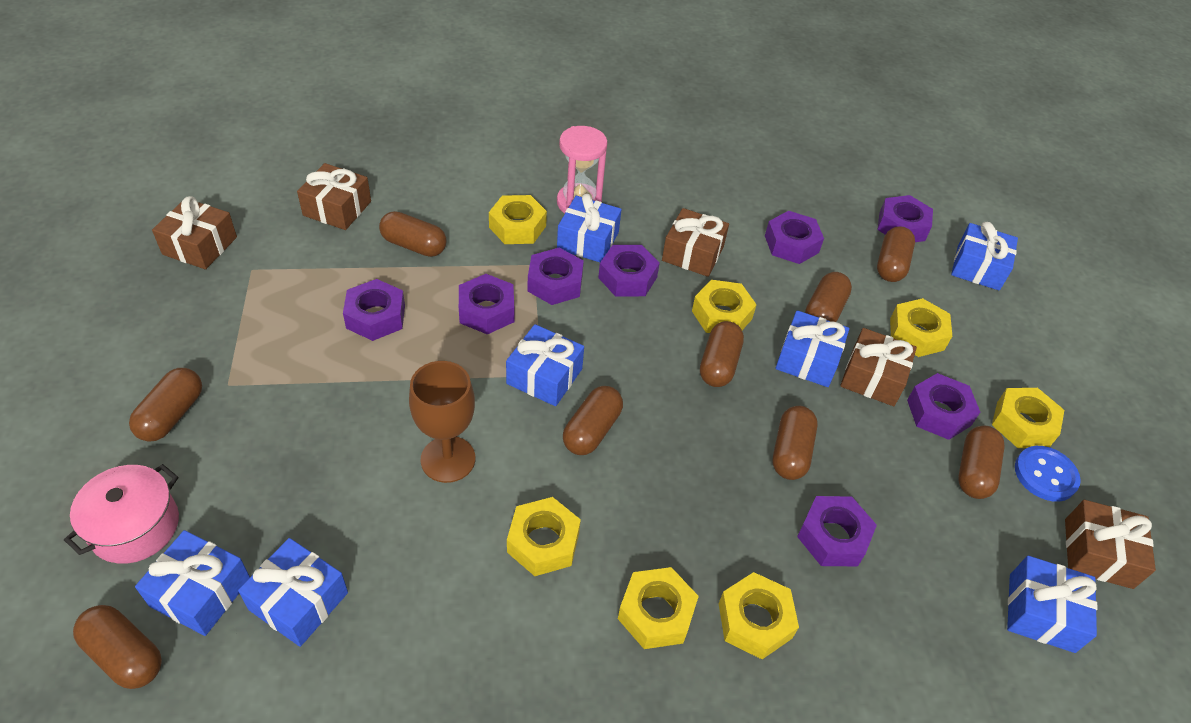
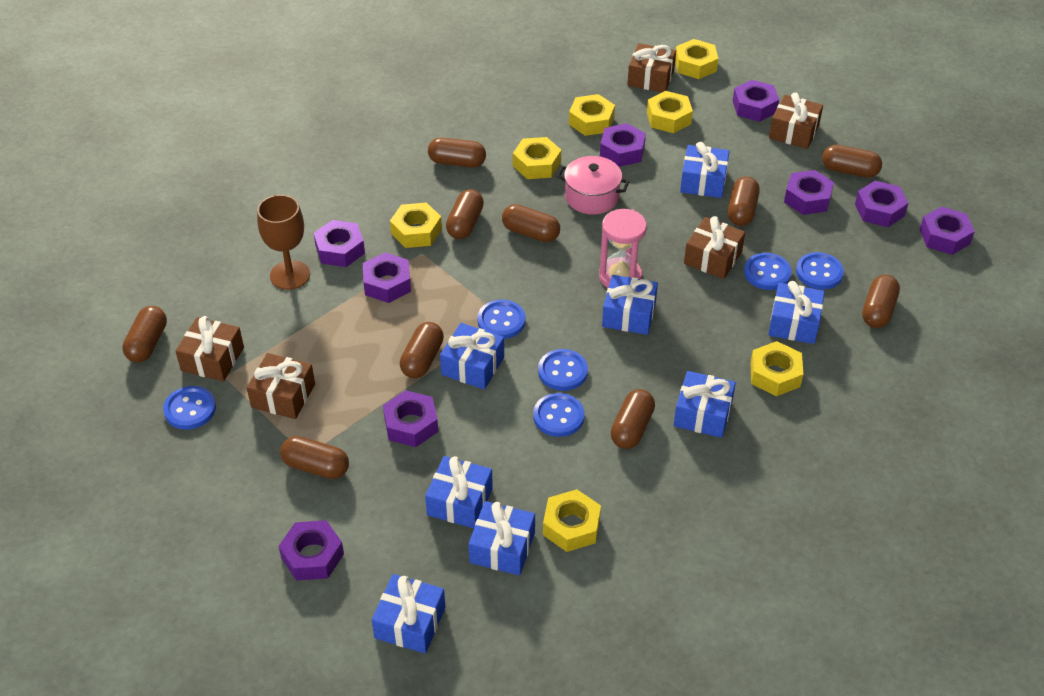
blue button: 1 -> 6
blue gift: 7 -> 8
brown capsule: 9 -> 10
purple nut: 8 -> 9

